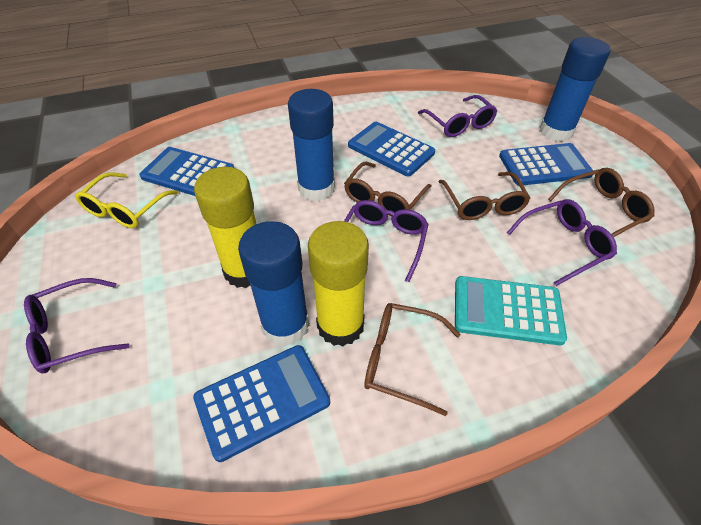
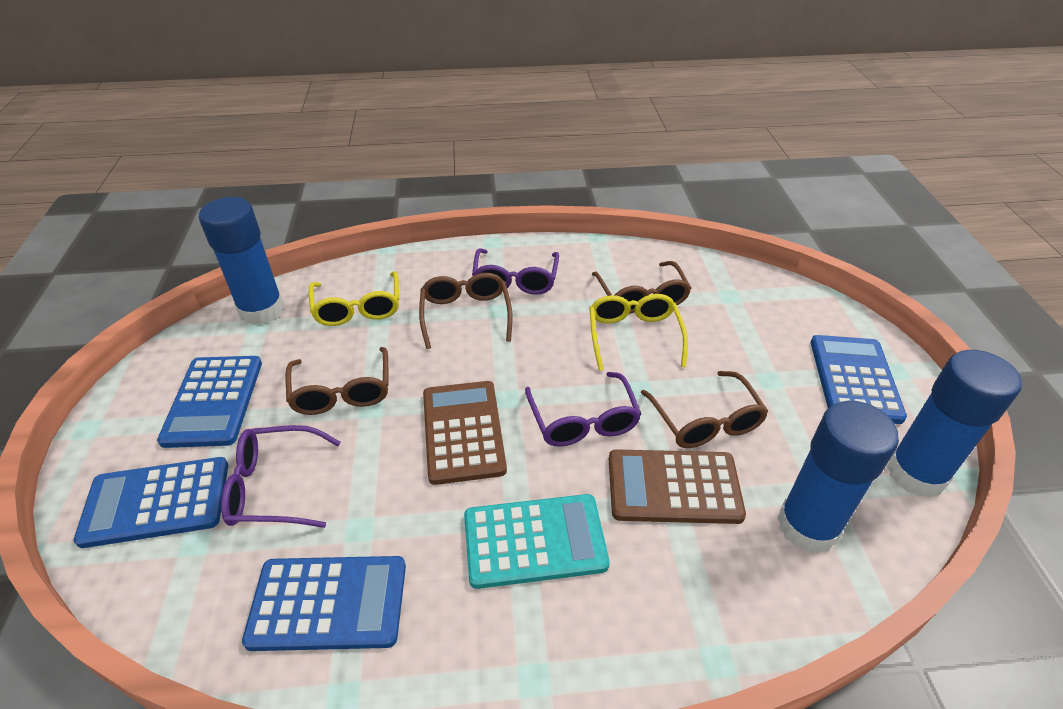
brown calculator: 0 -> 2
purple glasses: 4 -> 3
yellow glasses: 1 -> 2
yellow glue stick: 2 -> 0

